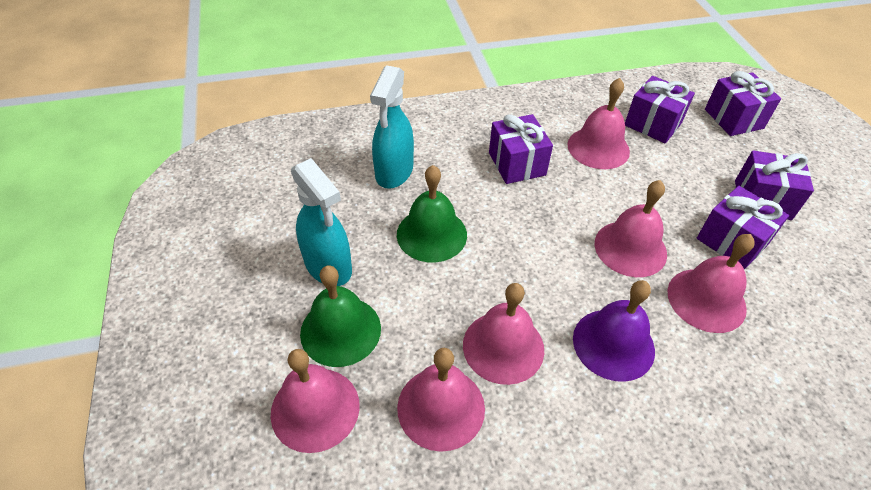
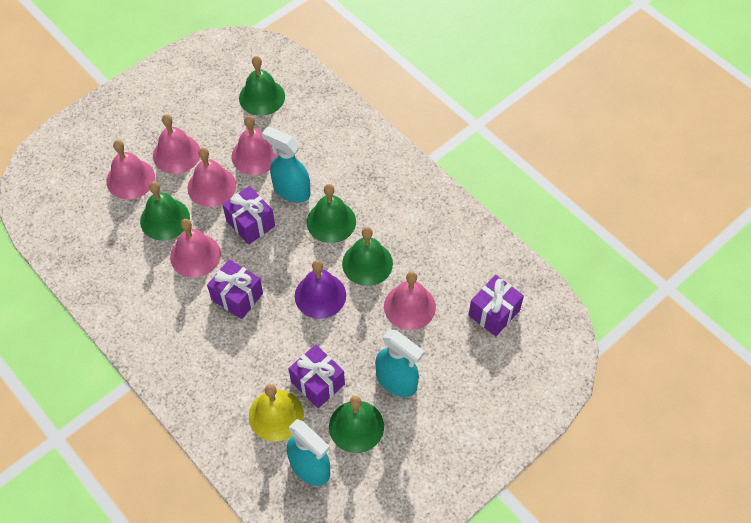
green bell: 2 -> 5
purple gift: 5 -> 4
turquoise spray bottle: 2 -> 3
yellow bell: 0 -> 1

